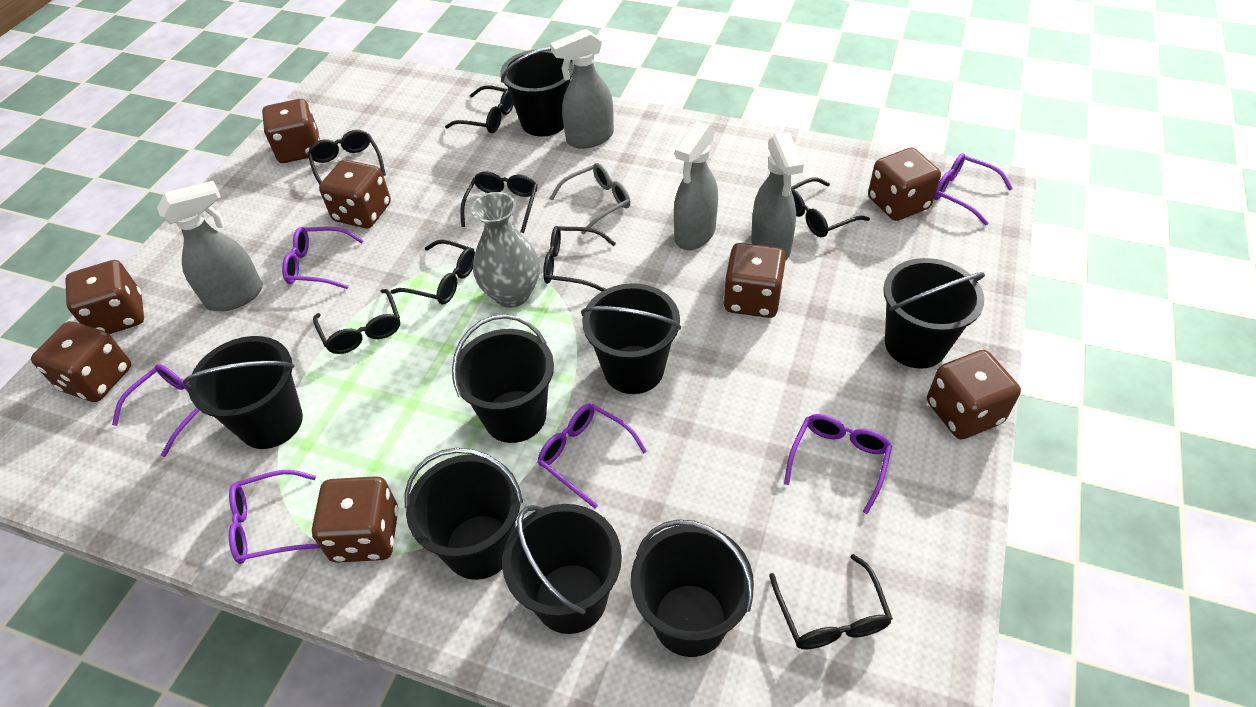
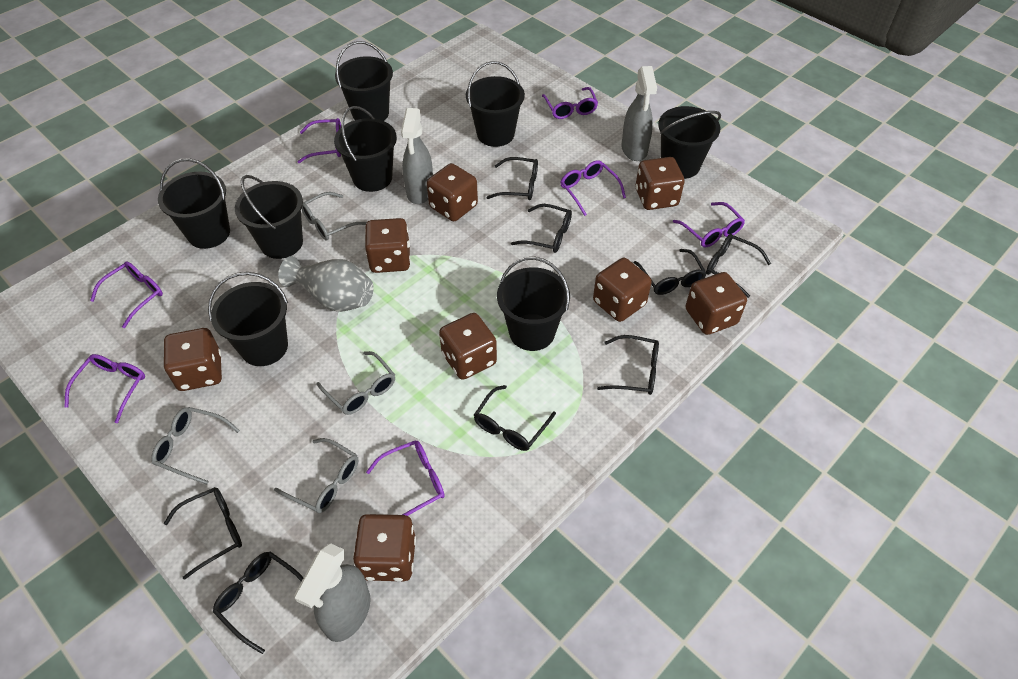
grey glasses: 1 -> 4
grey spray bottle: 4 -> 3
purple glasses: 6 -> 7

